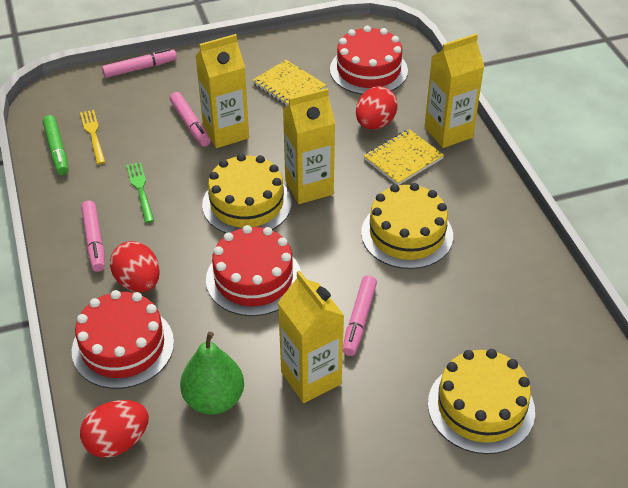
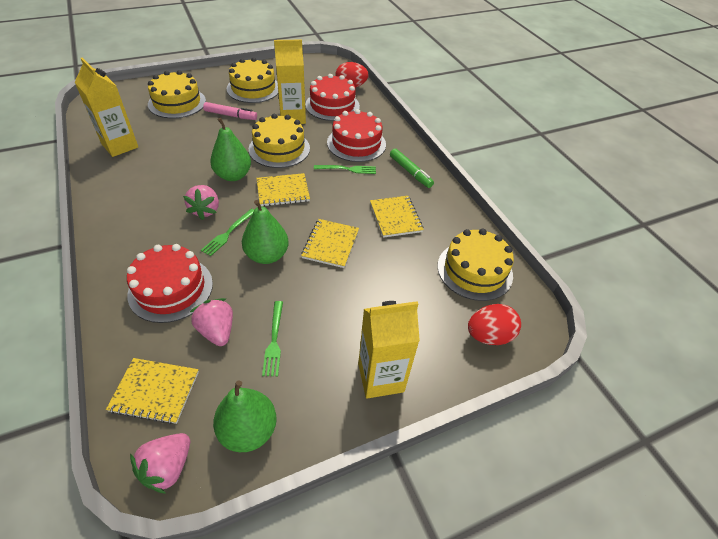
green fork: 1 -> 3
green pear: 1 -> 3
pink marker: 4 -> 1
pink strawberry: 0 -> 3
red egg: 3 -> 2
yellow cake: 3 -> 4
yellow carton: 4 -> 3
yellow fork: 1 -> 0
yellow notebook: 2 -> 4

